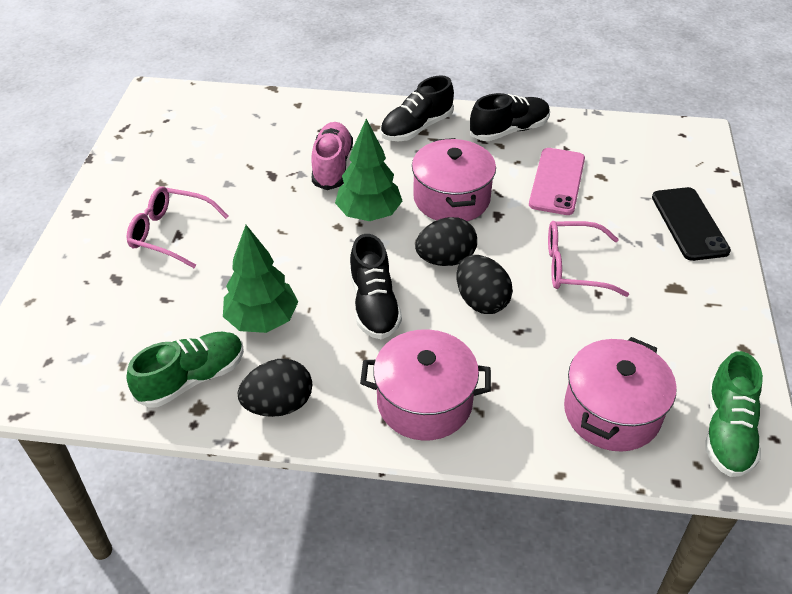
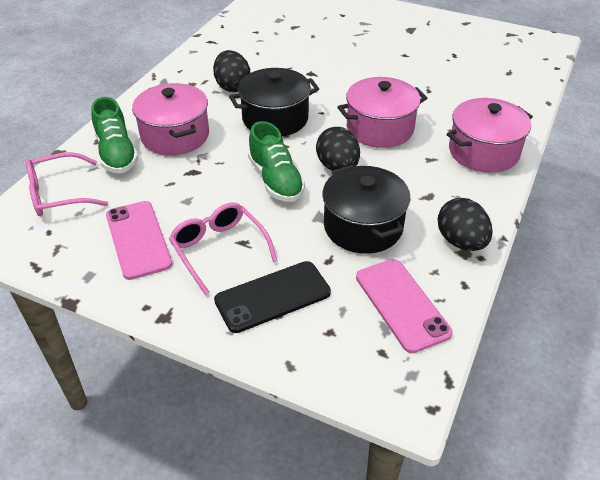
black pot: 0 -> 2
black shoe: 3 -> 0
green tree: 2 -> 0
pink phone: 1 -> 2
pink shoe: 1 -> 0

